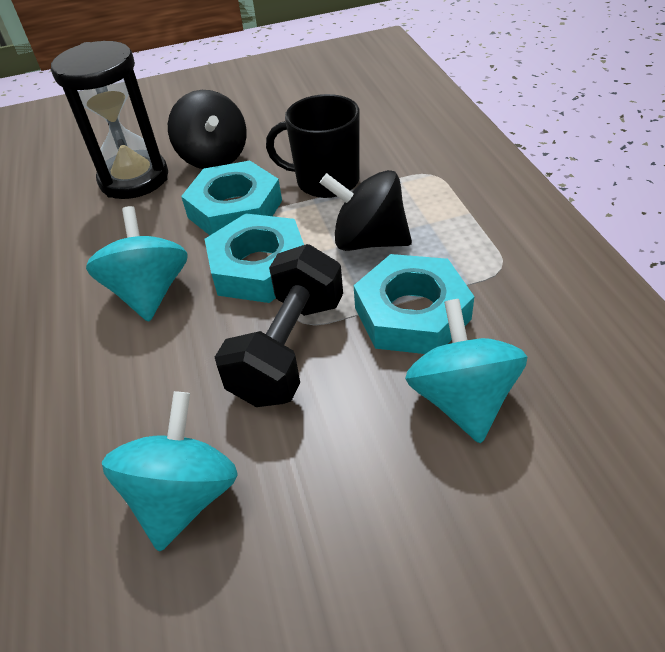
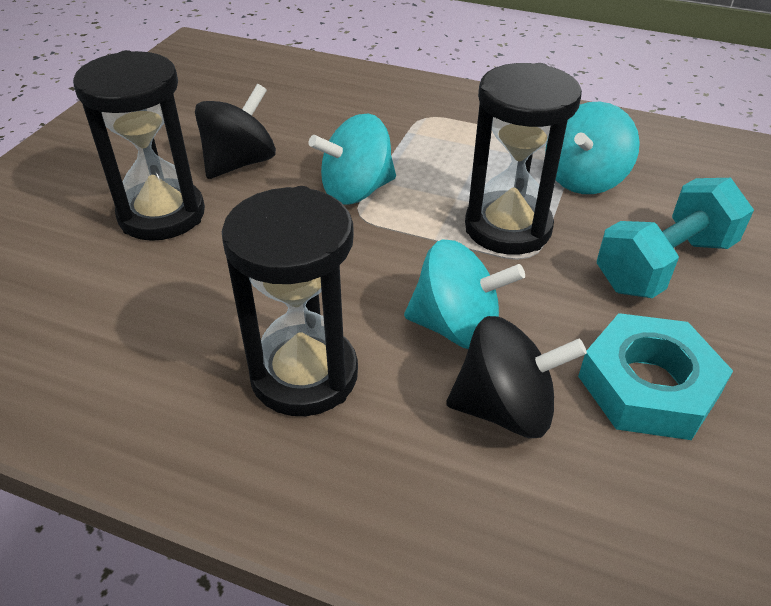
black dumbbell: 1 -> 0
black hourglass: 1 -> 3
black mug: 1 -> 0
turquoise dumbbell: 0 -> 1
turquoise nut: 3 -> 1

